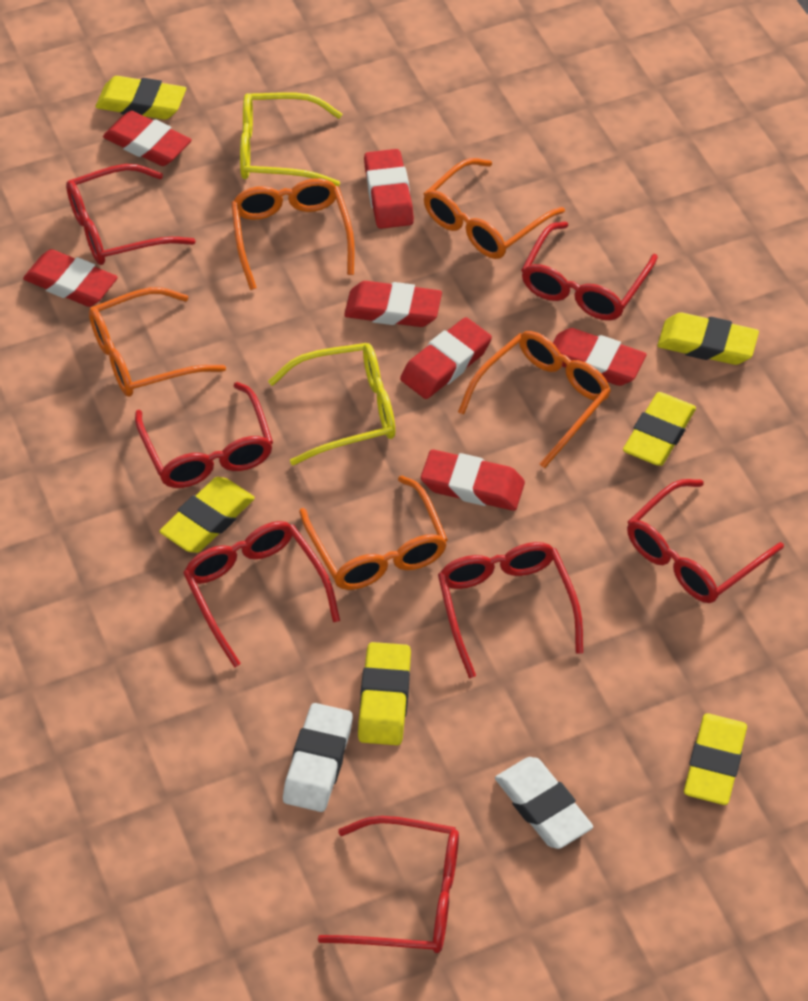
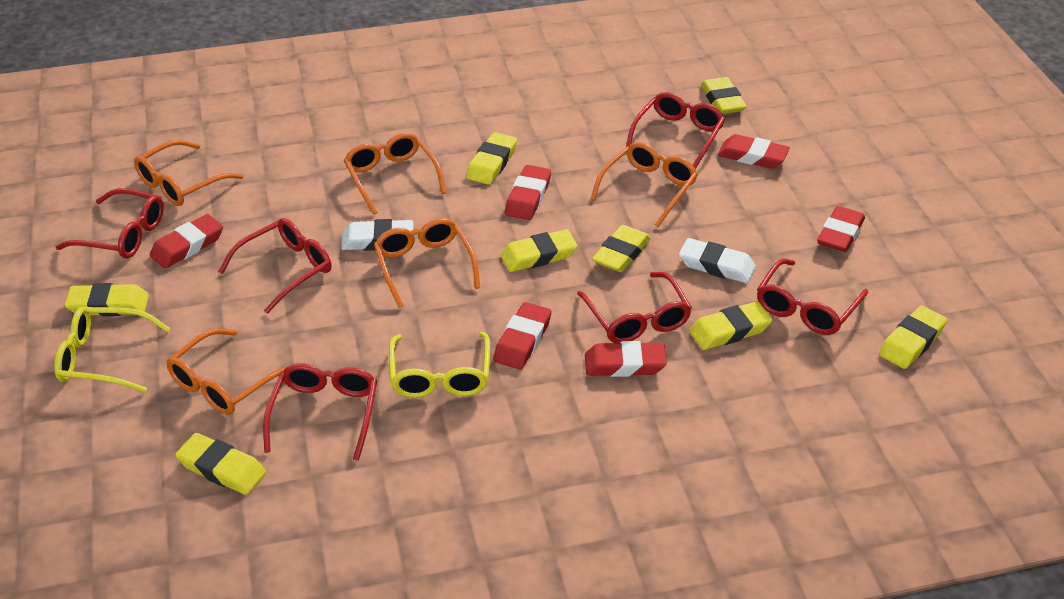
red eraser: 7 -> 6
red glasses: 7 -> 6
yellow eraser: 6 -> 8

